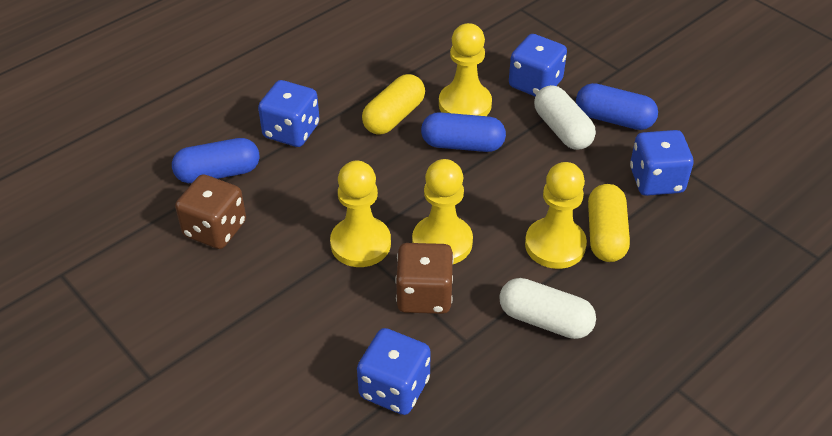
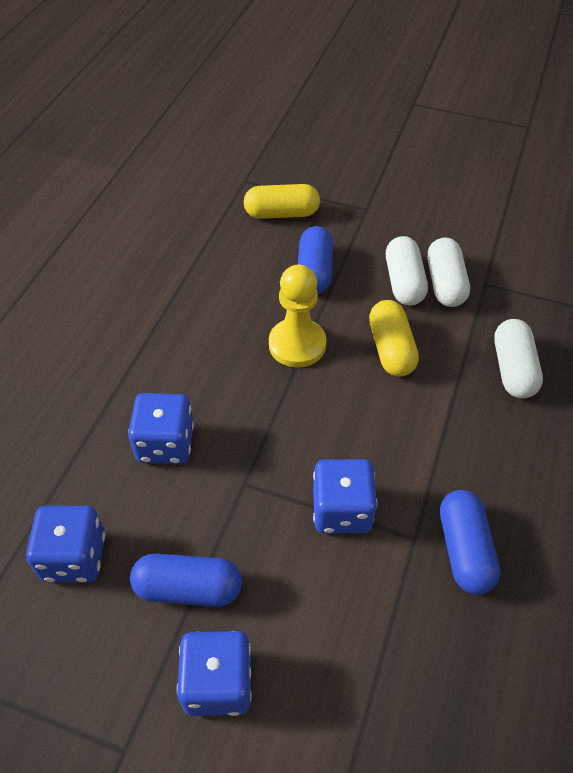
brown dice: 2 -> 0
white capsule: 2 -> 3
yellow pawn: 4 -> 1

